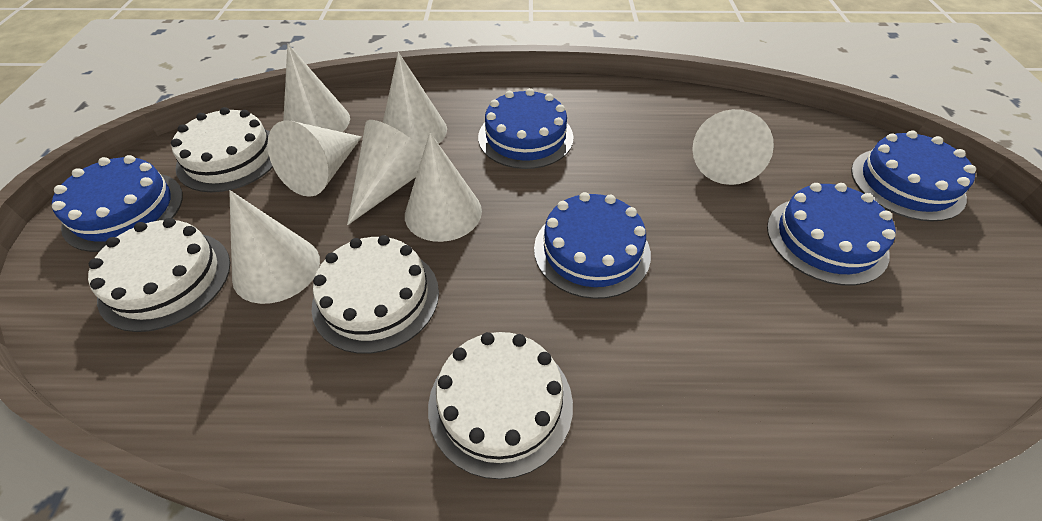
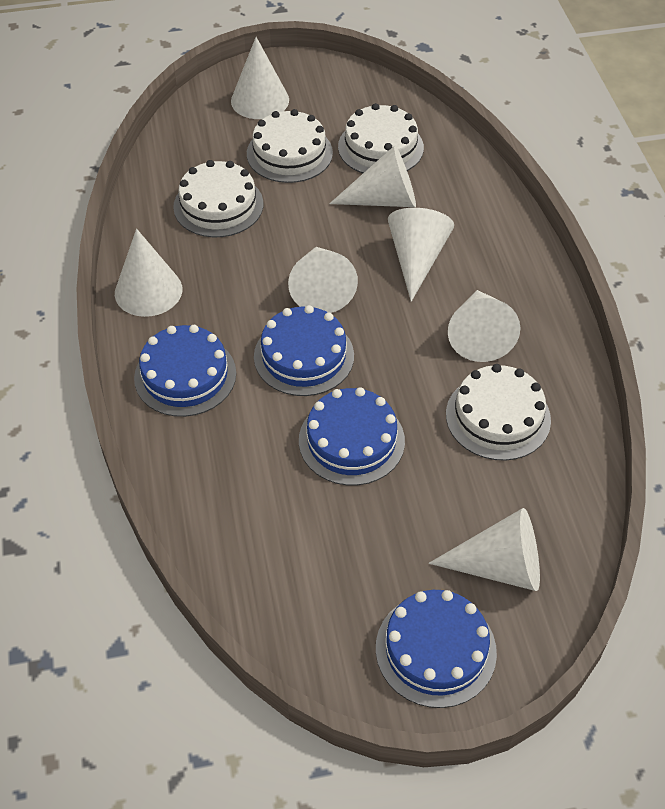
blue cake: 5 -> 4

